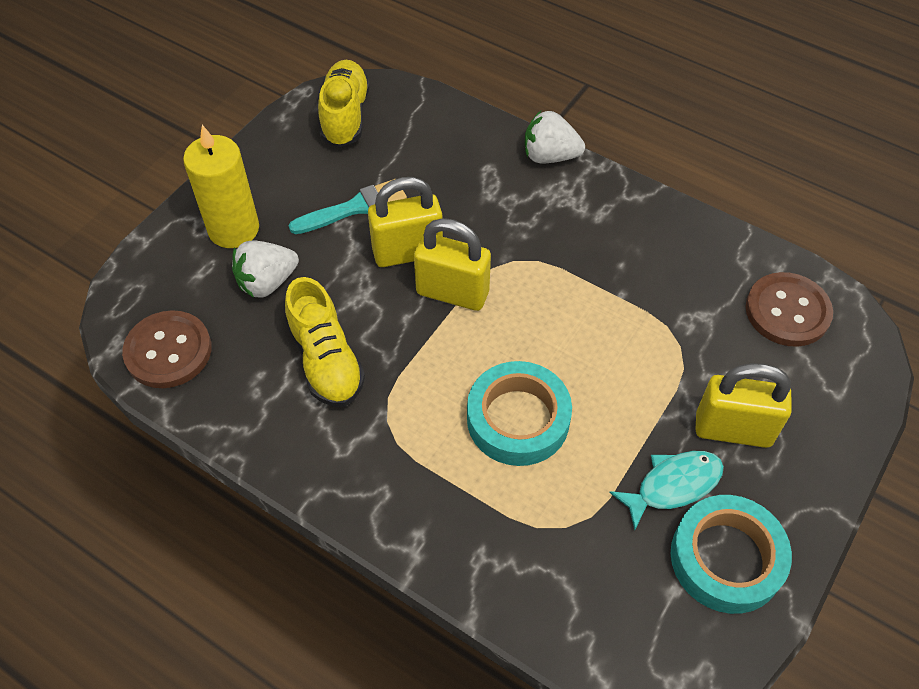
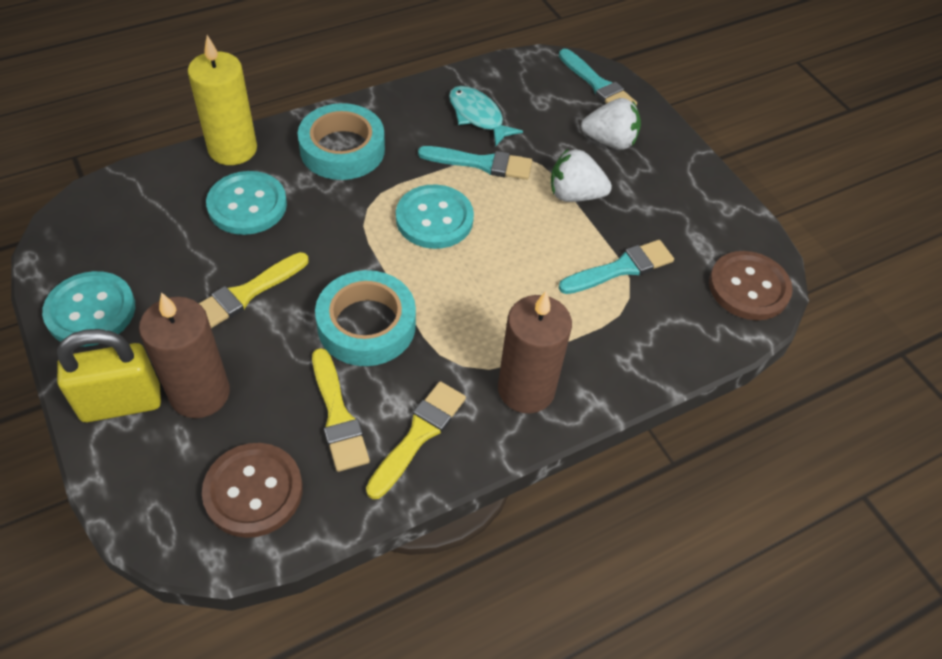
brown candle: 0 -> 2
turquoise brush: 1 -> 3
turquoise button: 0 -> 3
yellow brush: 0 -> 3
yellow padlock: 3 -> 1
yellow shoe: 2 -> 0

